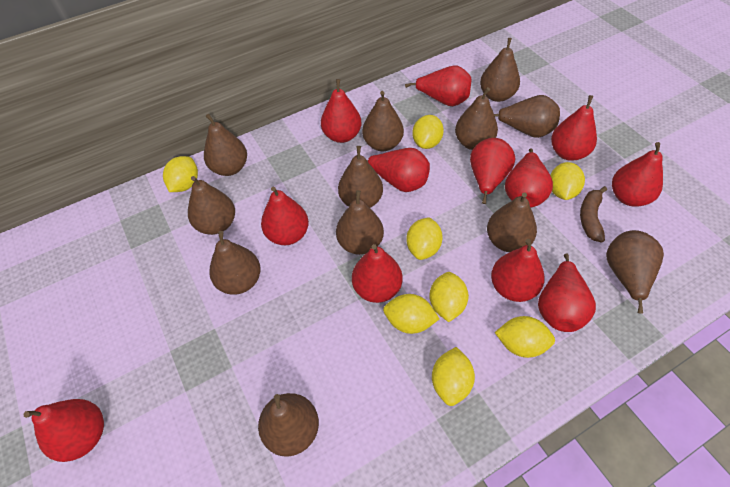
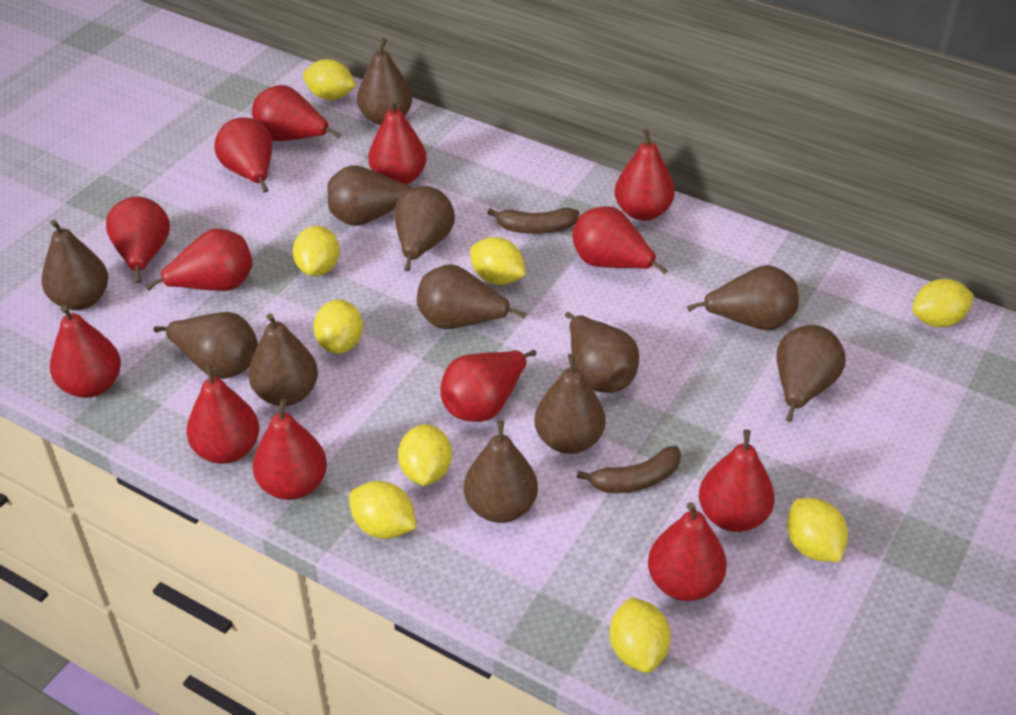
brown banana: 1 -> 2
red pear: 12 -> 13
yellow lemon: 8 -> 9

